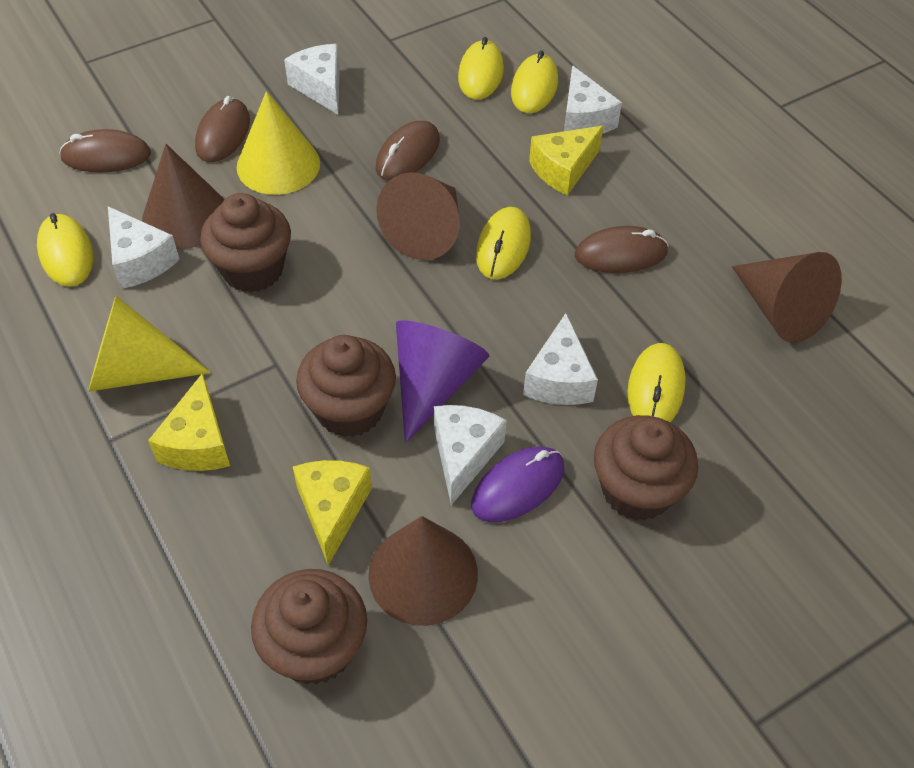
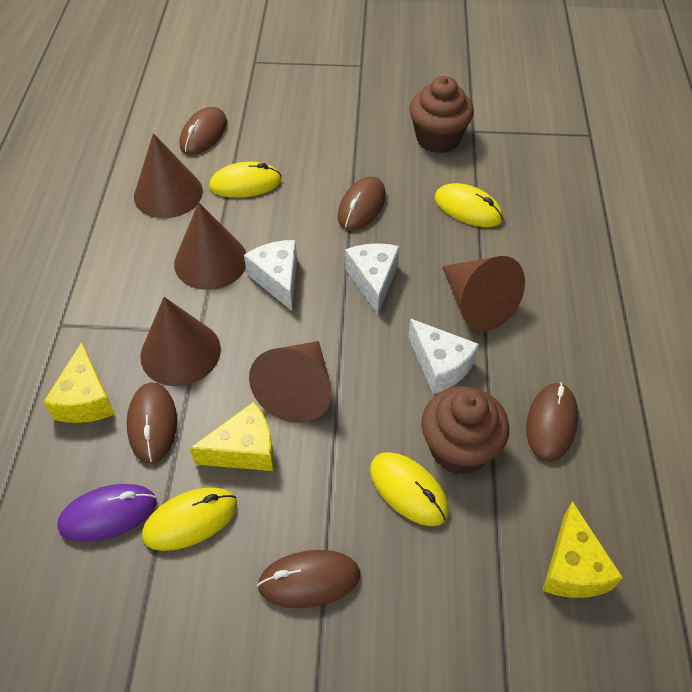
brown cone: 4 -> 5
brown cupcake: 4 -> 2
brown mouse: 4 -> 5
purple cone: 1 -> 0
white cheese: 5 -> 3
yellow cone: 2 -> 0
yellow mouse: 5 -> 4

